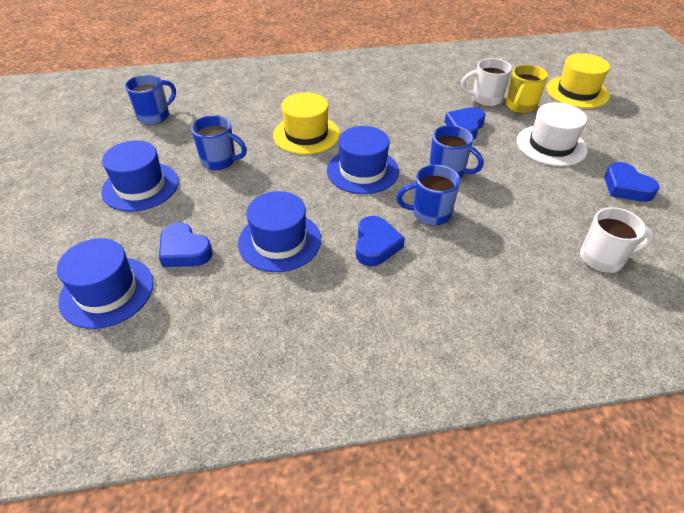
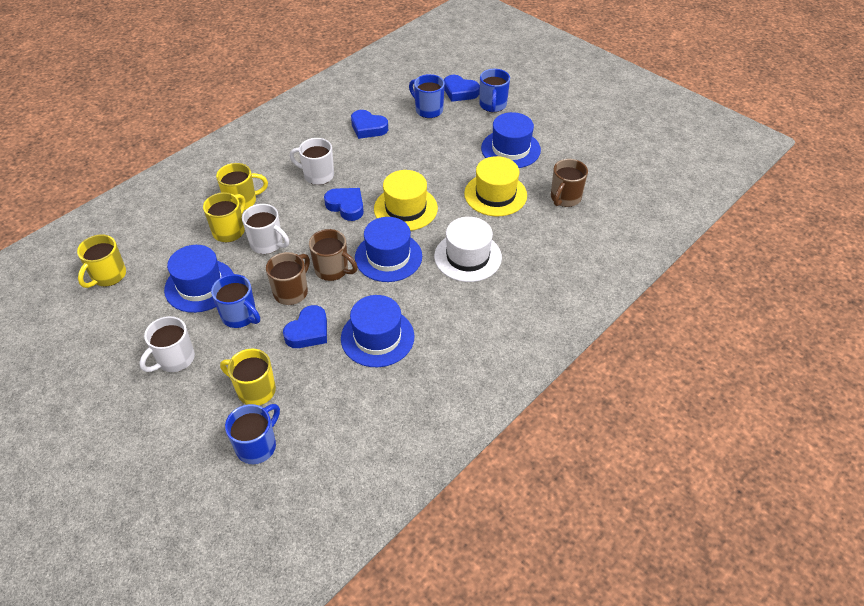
brown mug: 0 -> 3
white mug: 2 -> 3
yellow mug: 1 -> 4

